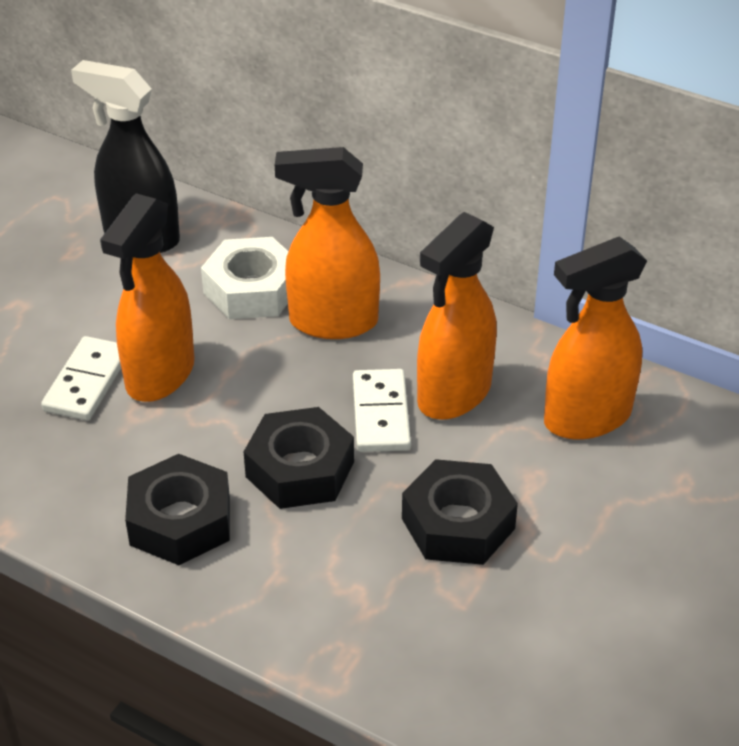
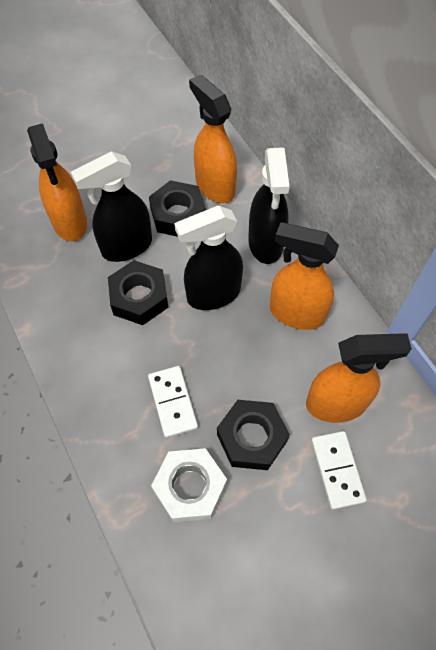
black spray bottle: 1 -> 3

